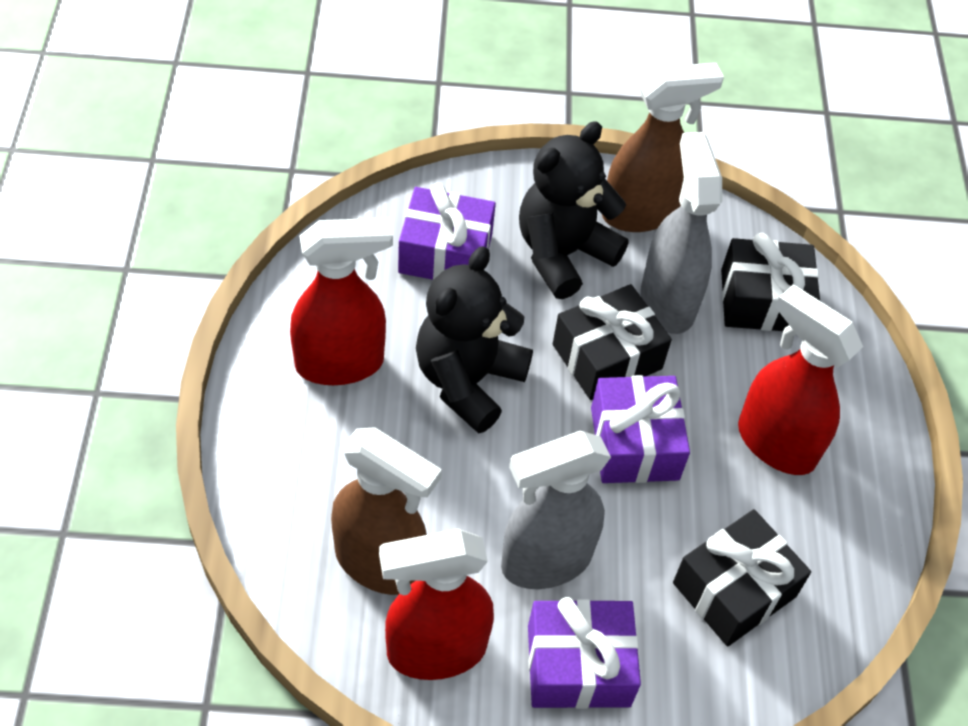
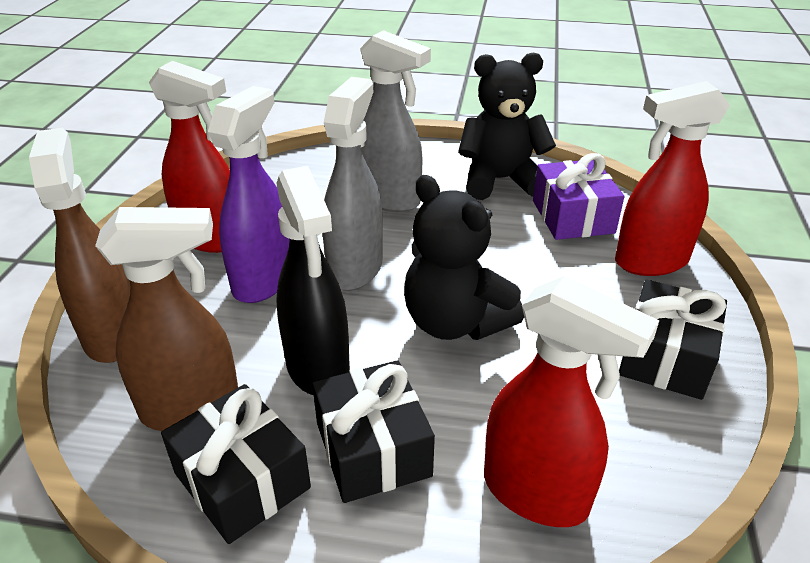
black spray bottle: 0 -> 1
purple gift: 3 -> 1
purple spray bottle: 0 -> 1

